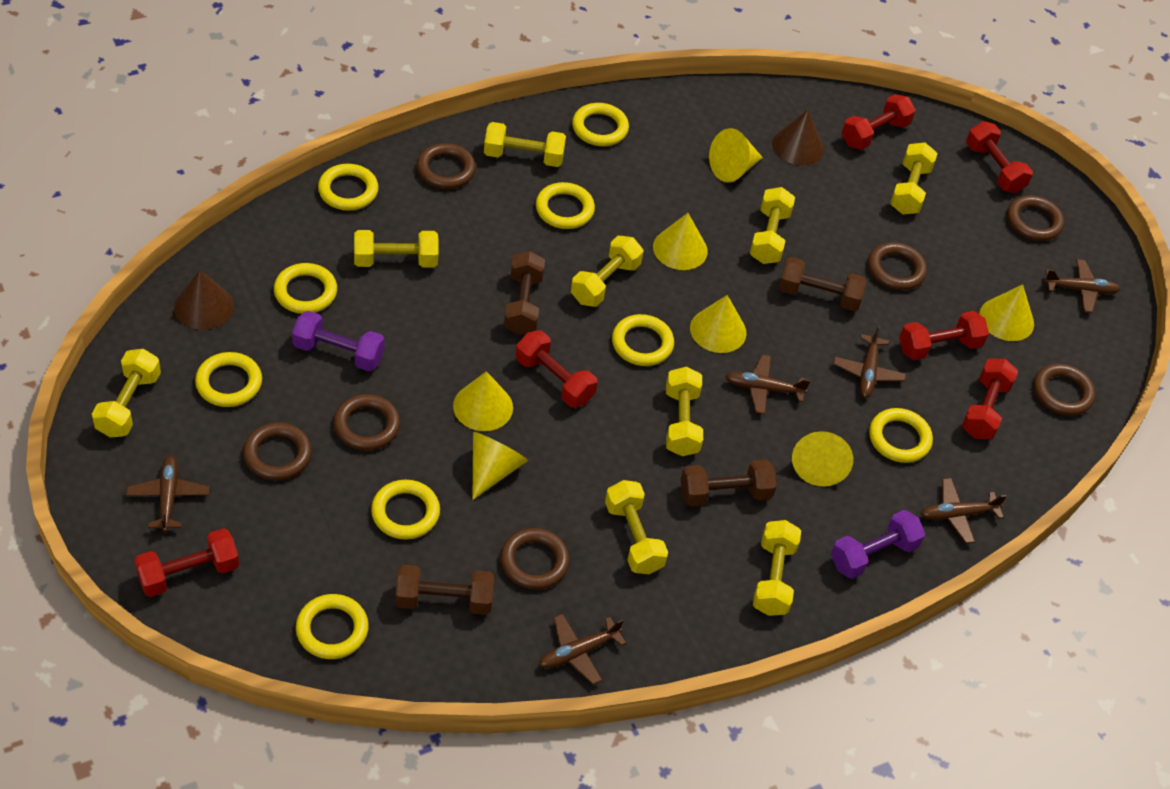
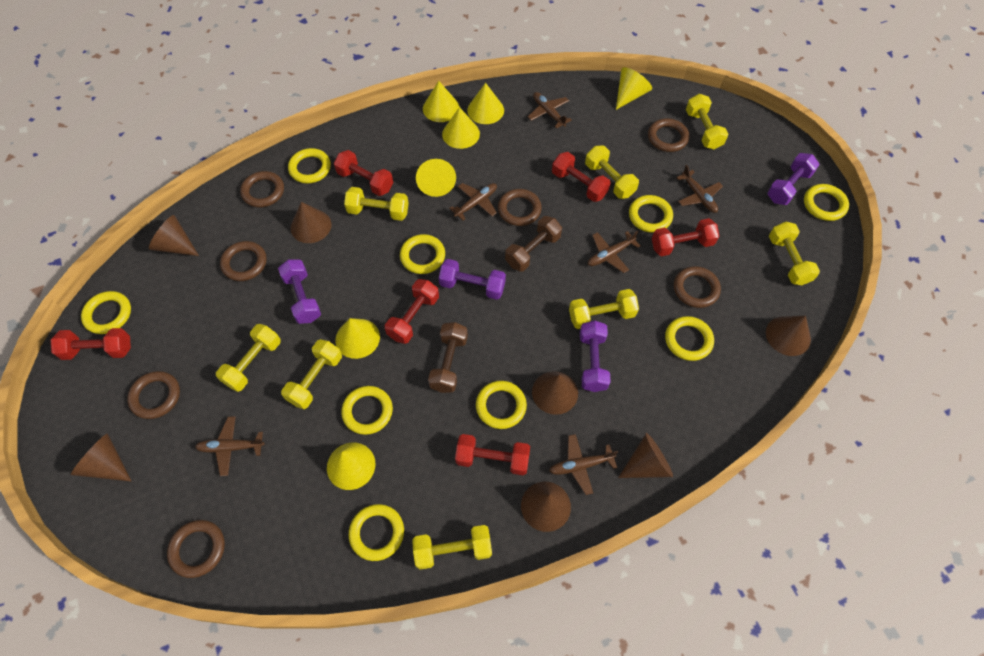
brown cone: 2 -> 7
brown dumbbell: 4 -> 2
purple dumbbell: 2 -> 4
yellow dumbbell: 9 -> 8

